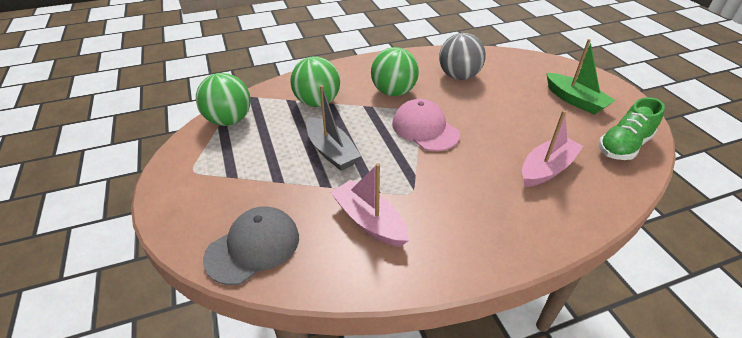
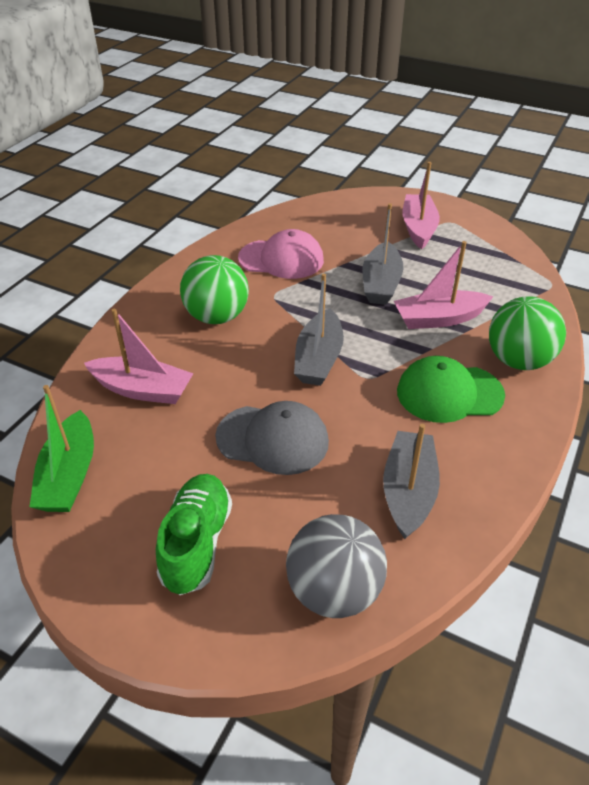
green ball: 3 -> 2
green cap: 0 -> 1
grey boat: 1 -> 3
pink boat: 2 -> 3

